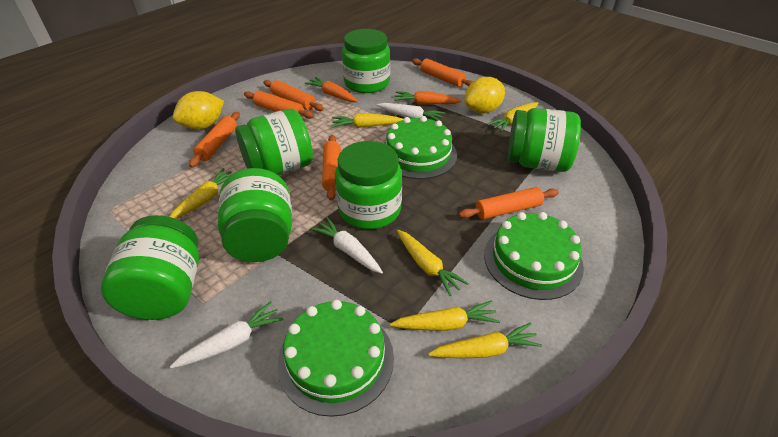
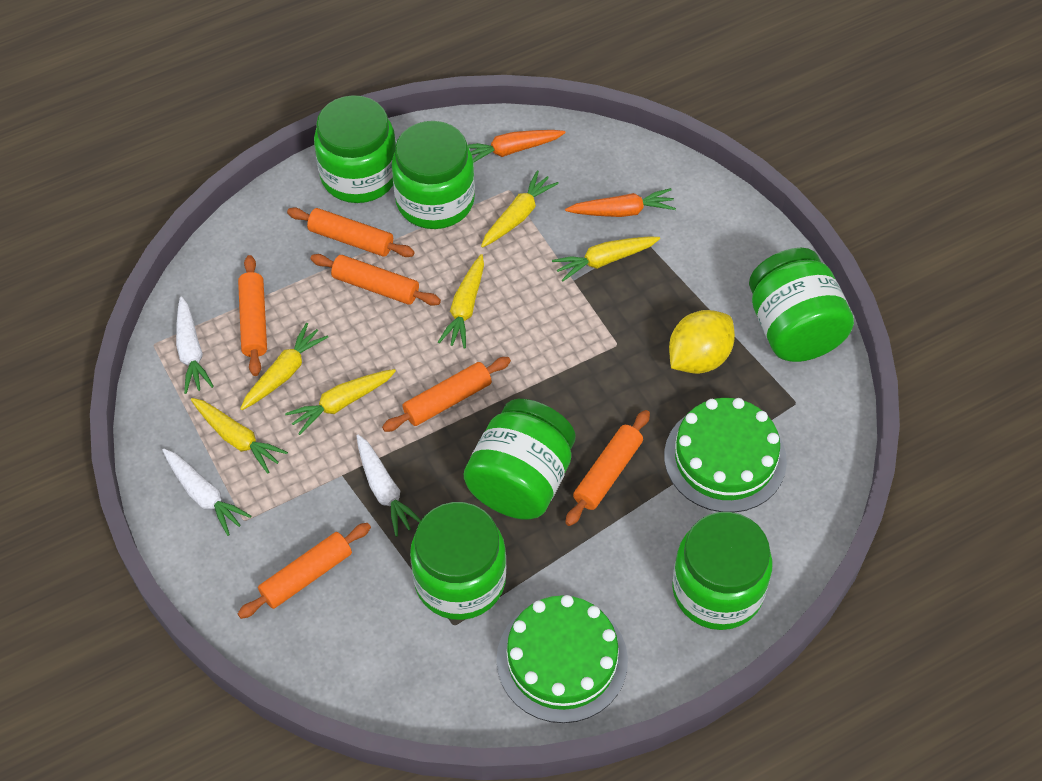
green cake: 3 -> 2
yellow lemon: 2 -> 1

